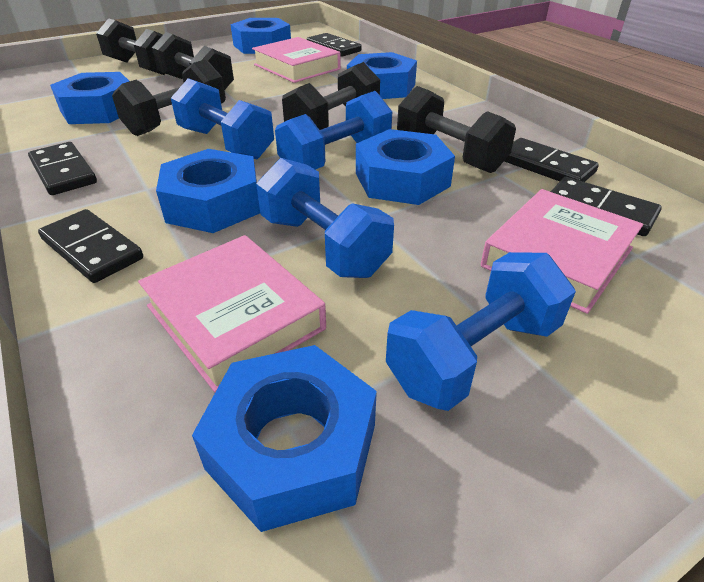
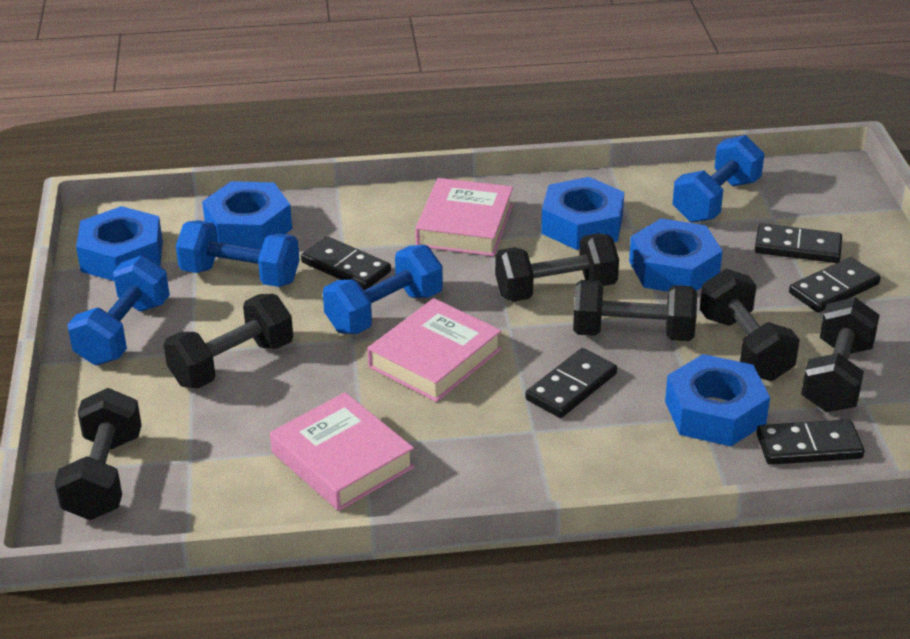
black dumbbell: 5 -> 6
blue nut: 6 -> 5

